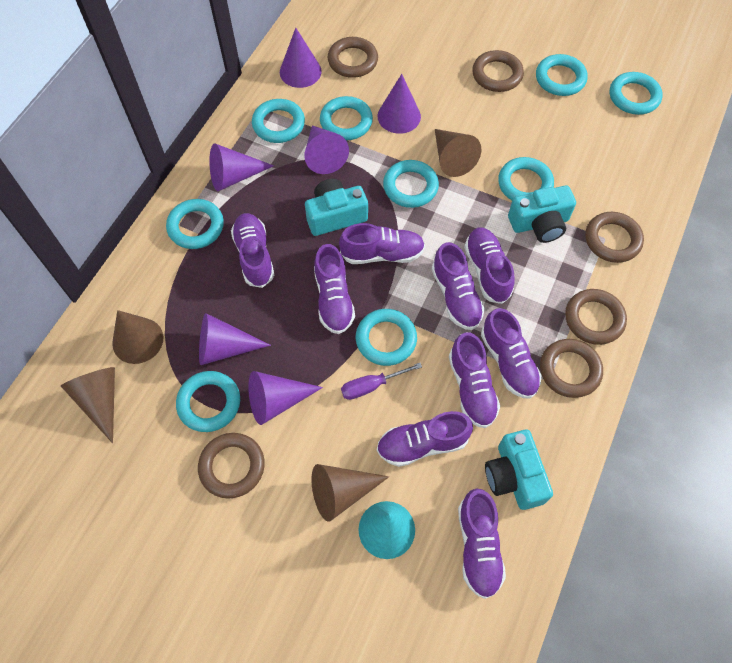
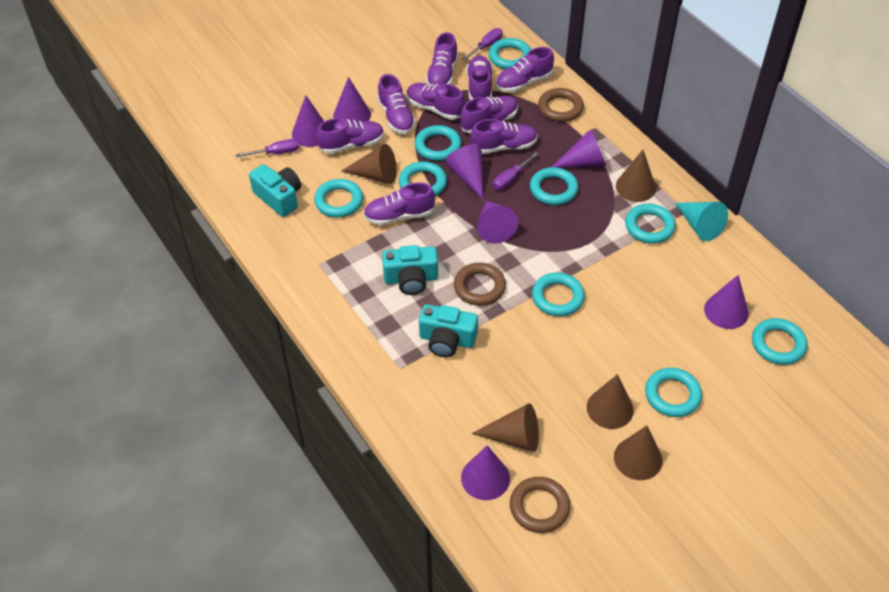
brown cone: 4 -> 5
brown ring: 6 -> 3
purple cone: 6 -> 7
purple screwdriver: 1 -> 3

